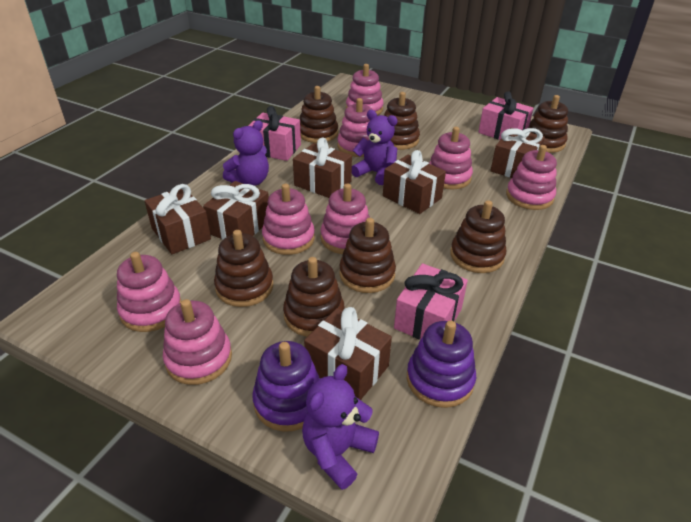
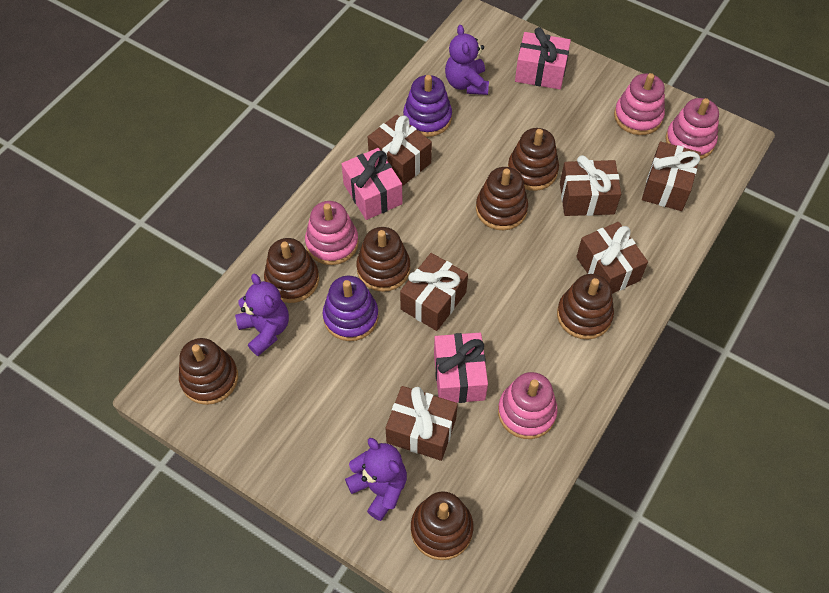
pink stacking toy: 8 -> 4

